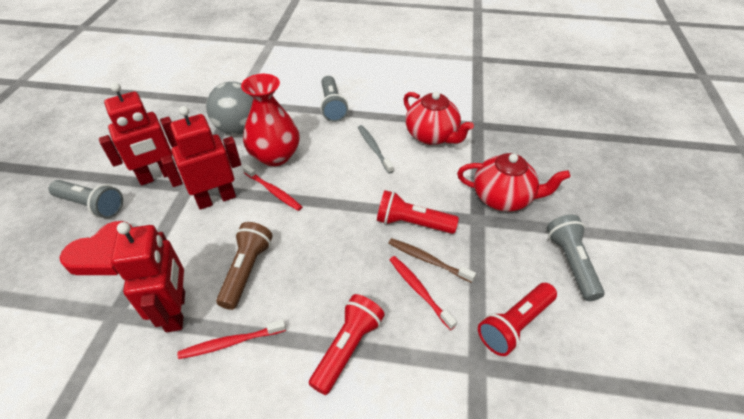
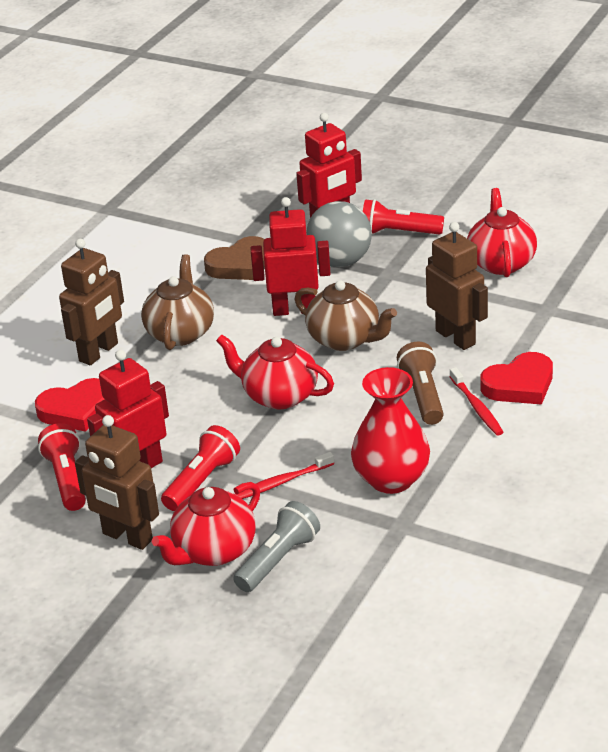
brown heart: 0 -> 1
brown robot: 0 -> 3
brown teapot: 0 -> 2
brown toothbrush: 1 -> 0
grey flashlight: 3 -> 1
grey toothbrush: 1 -> 0
red heart: 1 -> 2
red teapot: 2 -> 3
red toothbrush: 3 -> 2

